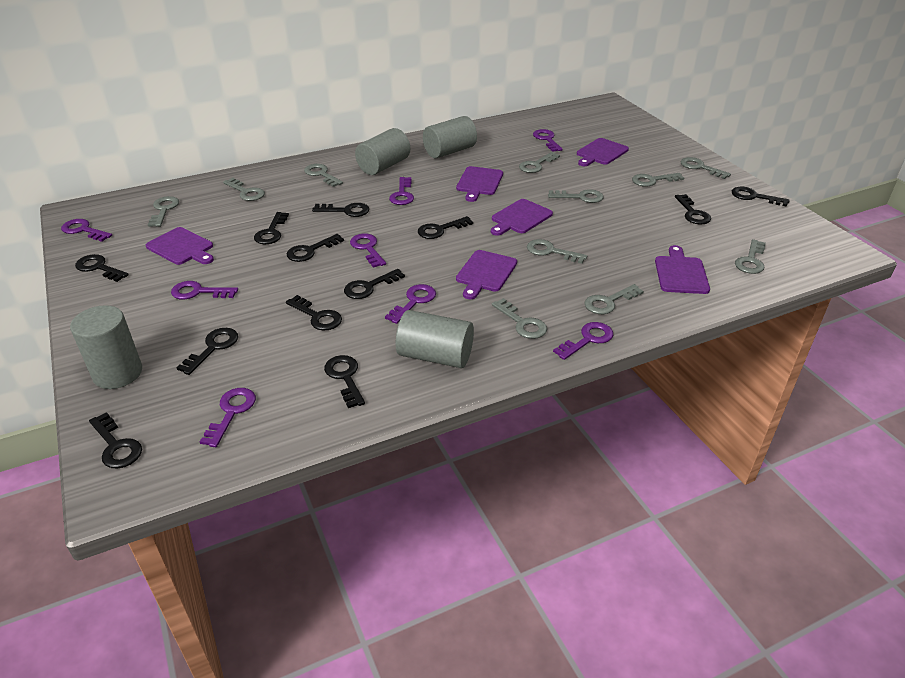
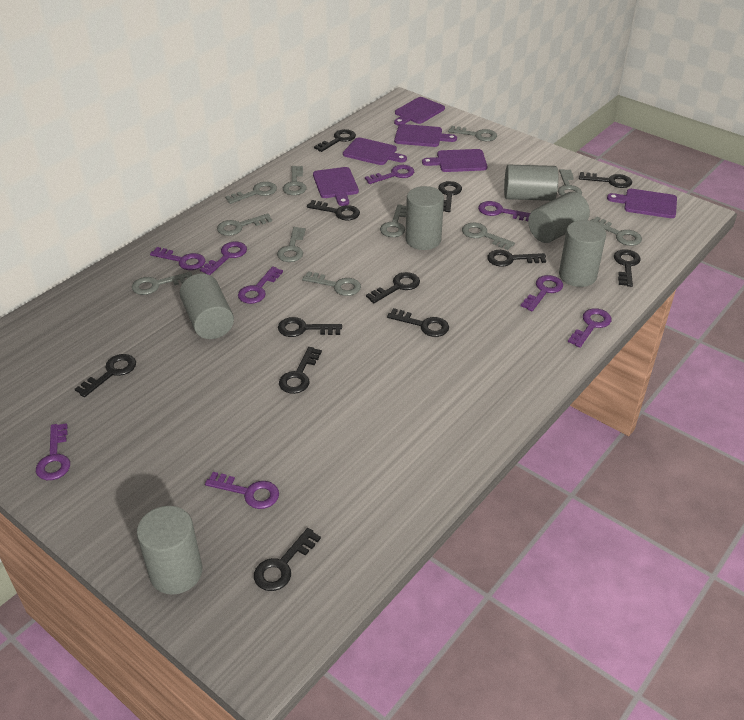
grey cylinder: 4 -> 6
purple key: 8 -> 9

